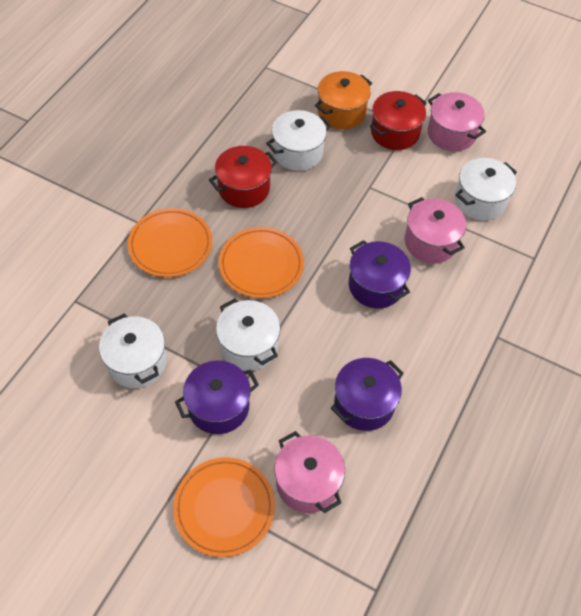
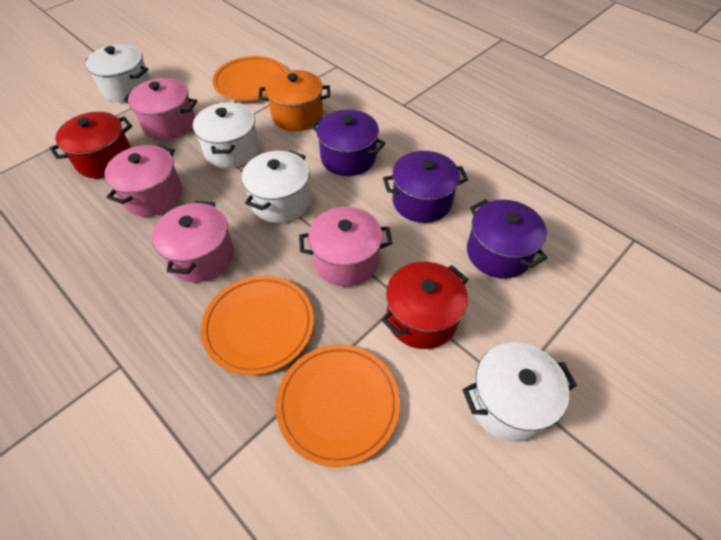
pink pot: 3 -> 4

